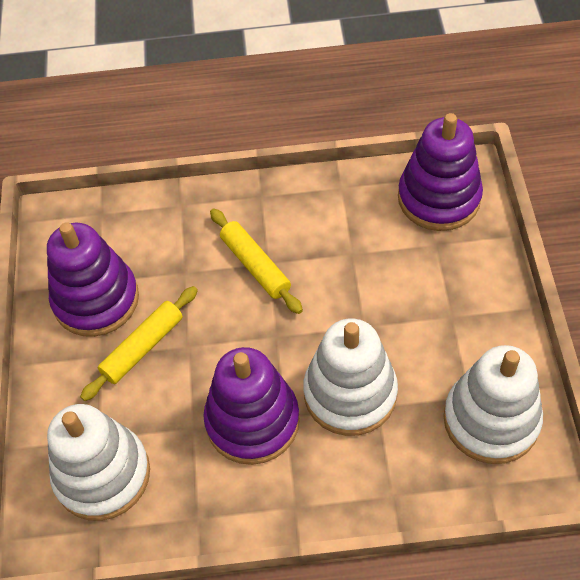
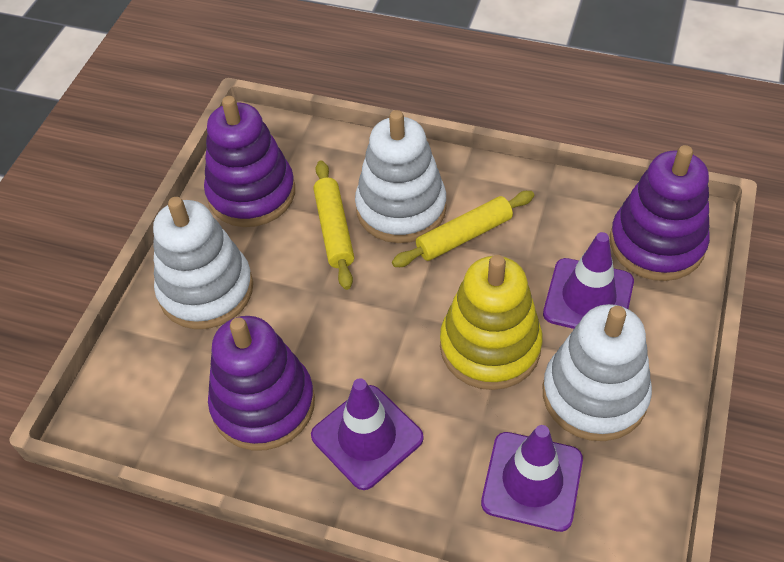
purple traffic cone: 0 -> 3
yellow stacking toy: 0 -> 1

